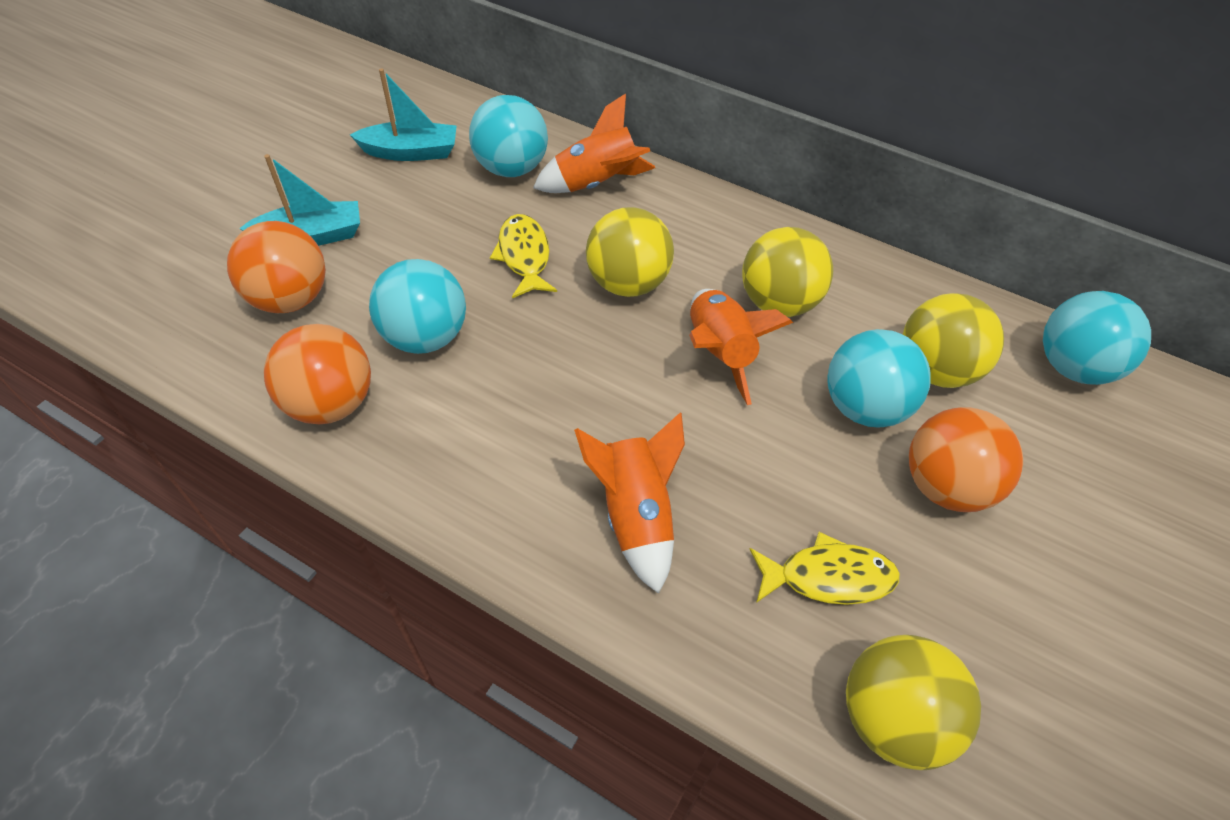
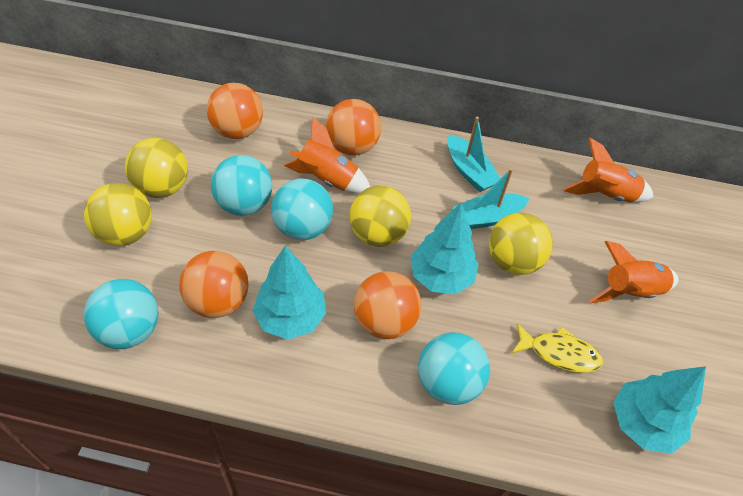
orange ball: 3 -> 4
turquoise tree: 0 -> 3
yellow fish: 2 -> 1

